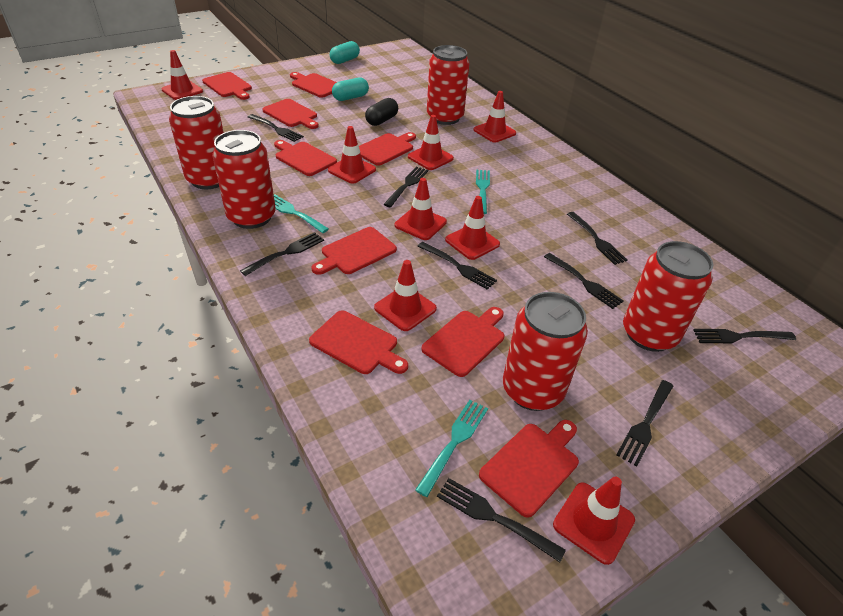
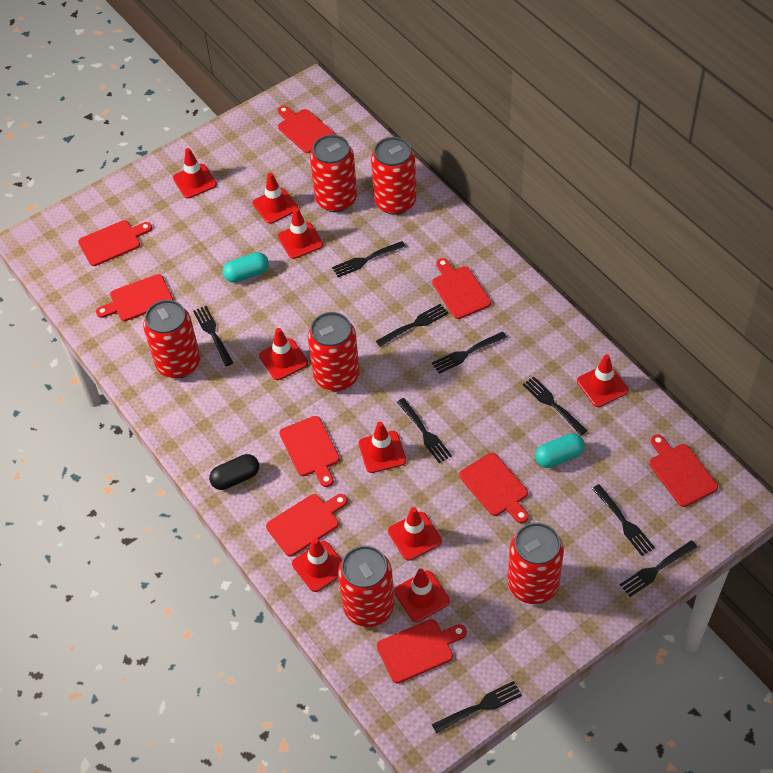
red can: 5 -> 6
red traffic cone: 8 -> 9
turquoise fork: 3 -> 0

